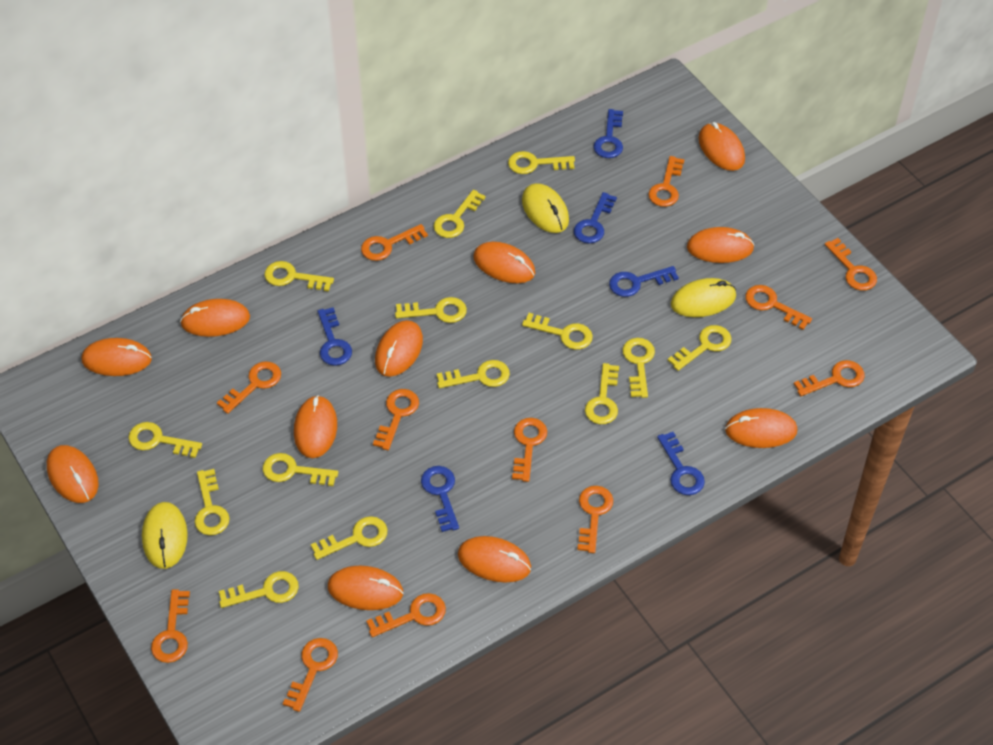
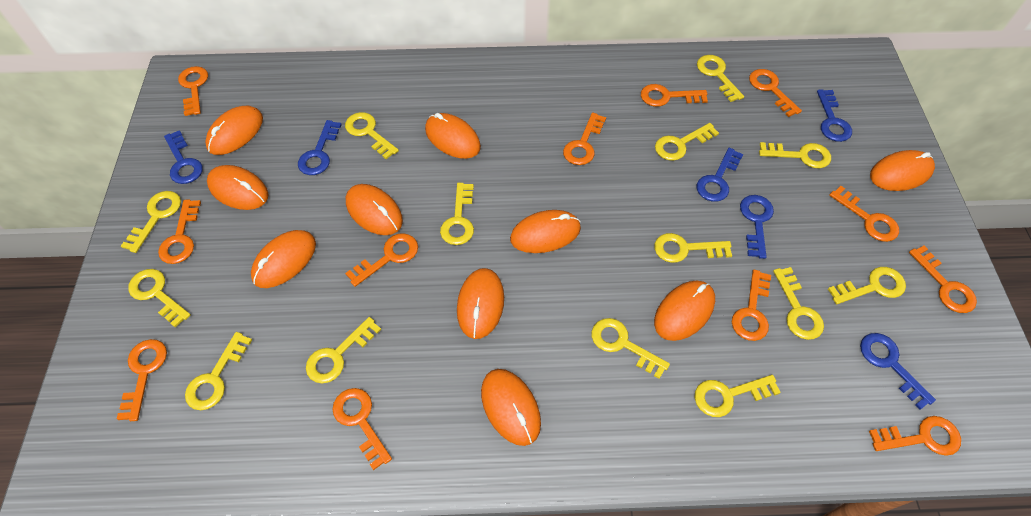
orange mouse: 11 -> 10
yellow mouse: 3 -> 0

